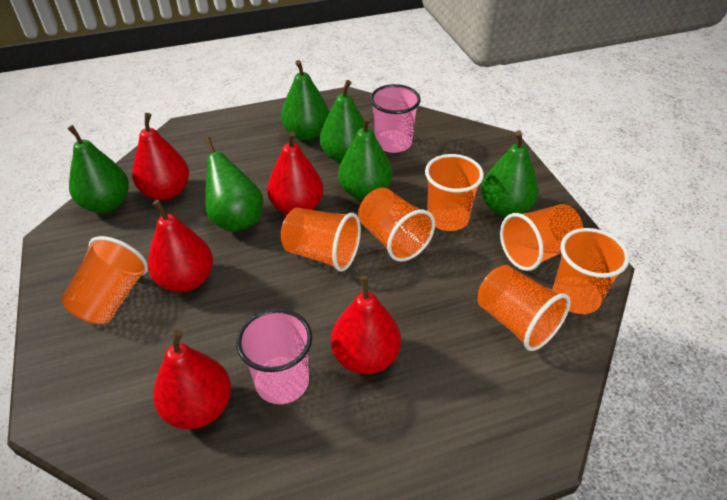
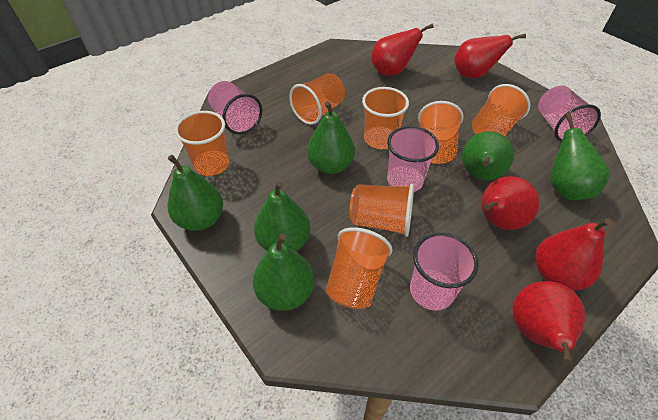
pink cup: 2 -> 4

